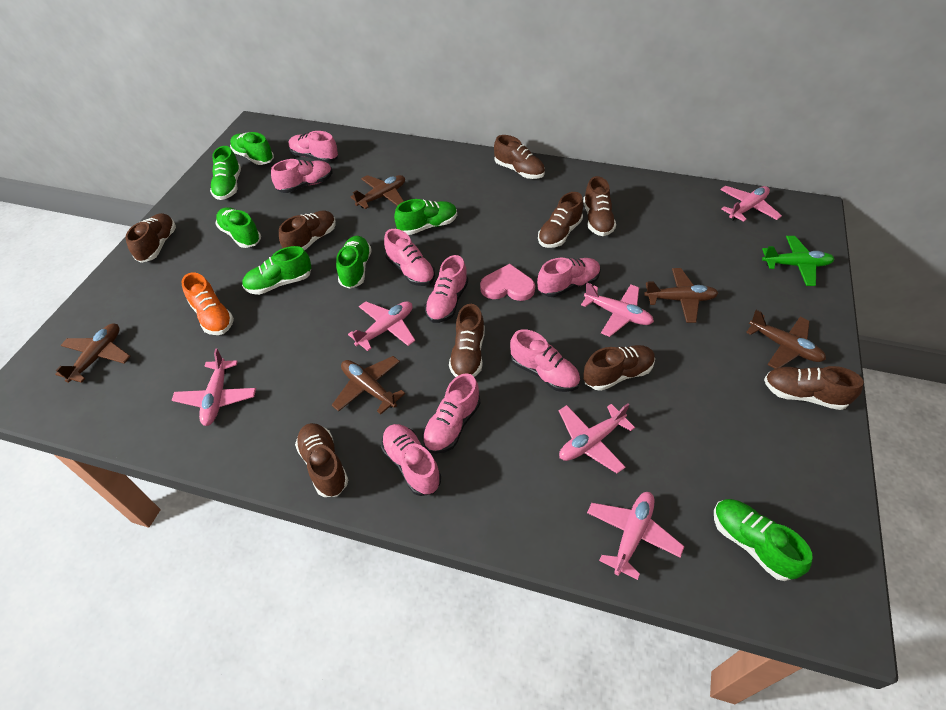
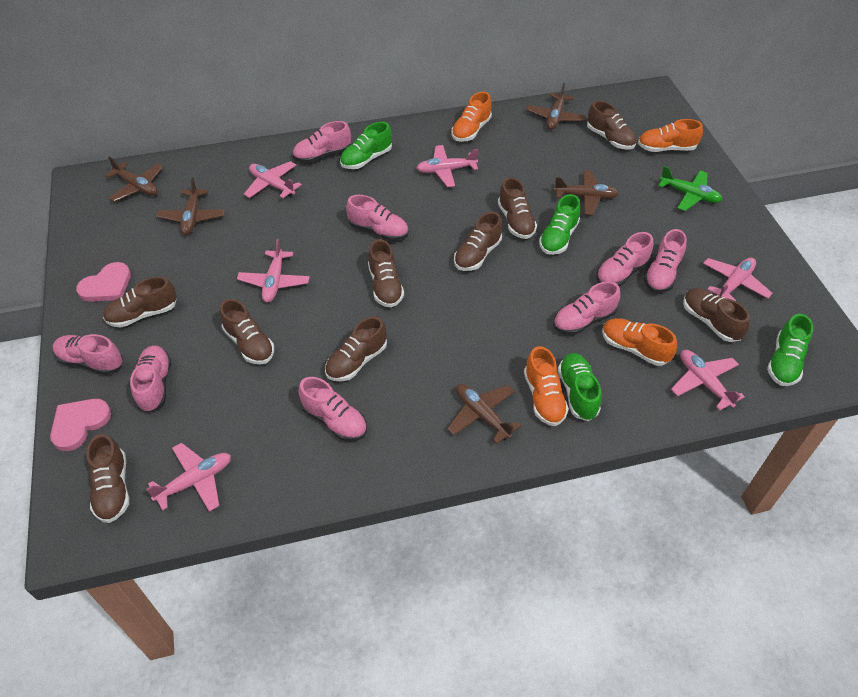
green shoe: 7 -> 4
orange shoe: 1 -> 4
pink heart: 1 -> 2

